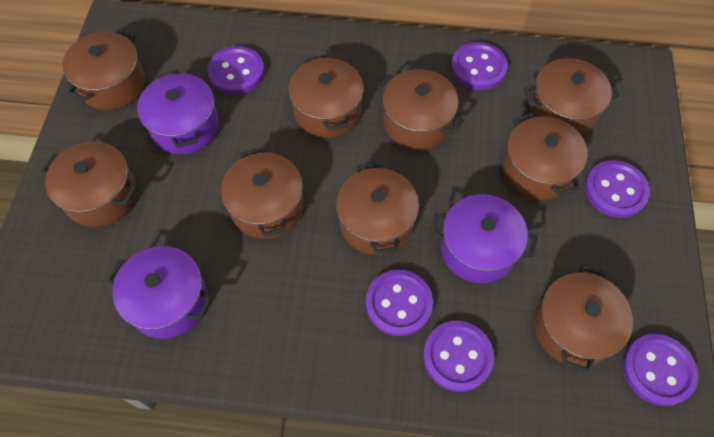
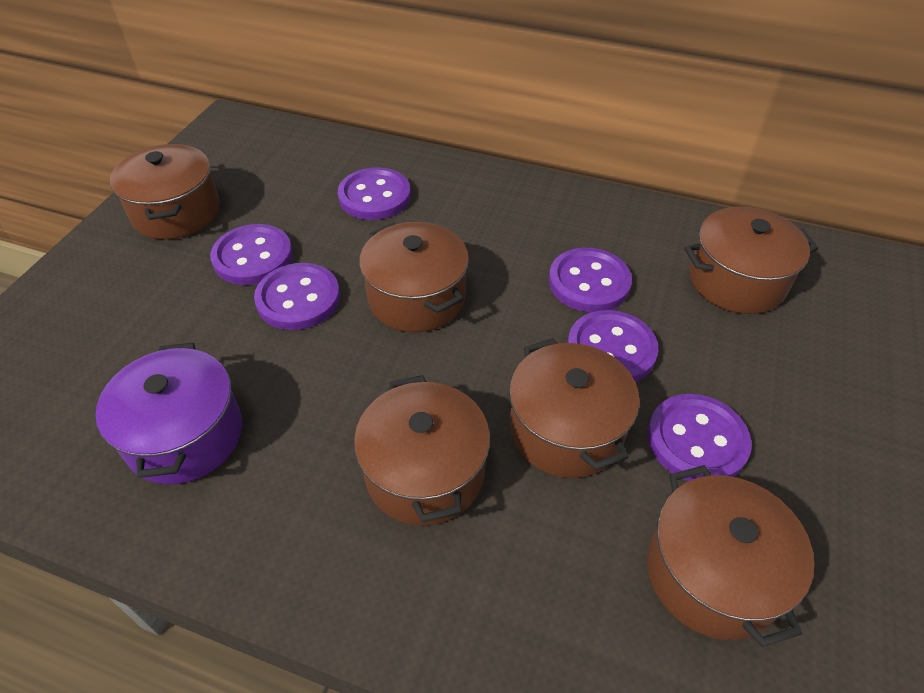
brown pot: 9 -> 6
purple pot: 3 -> 1

